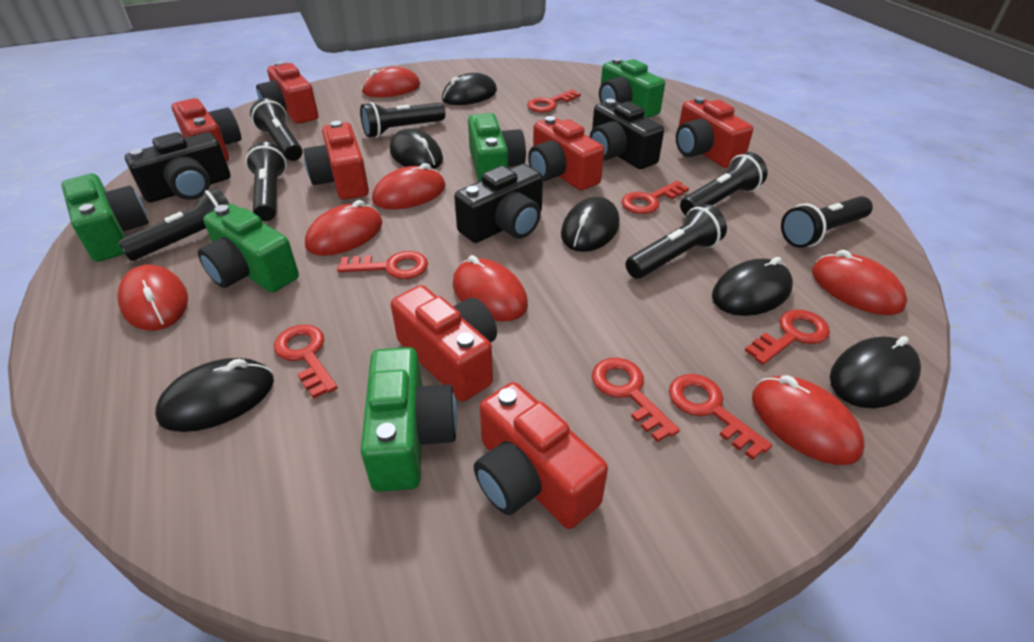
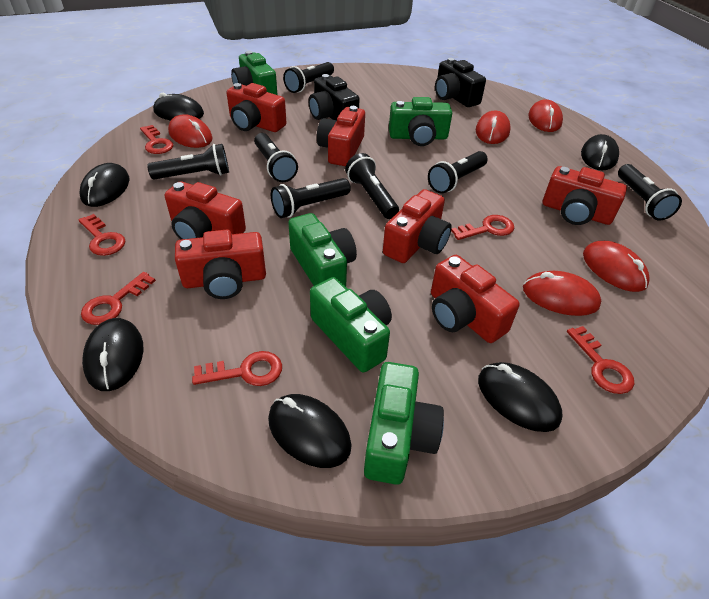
black camera: 3 -> 2
red key: 7 -> 6
red mouse: 7 -> 5

